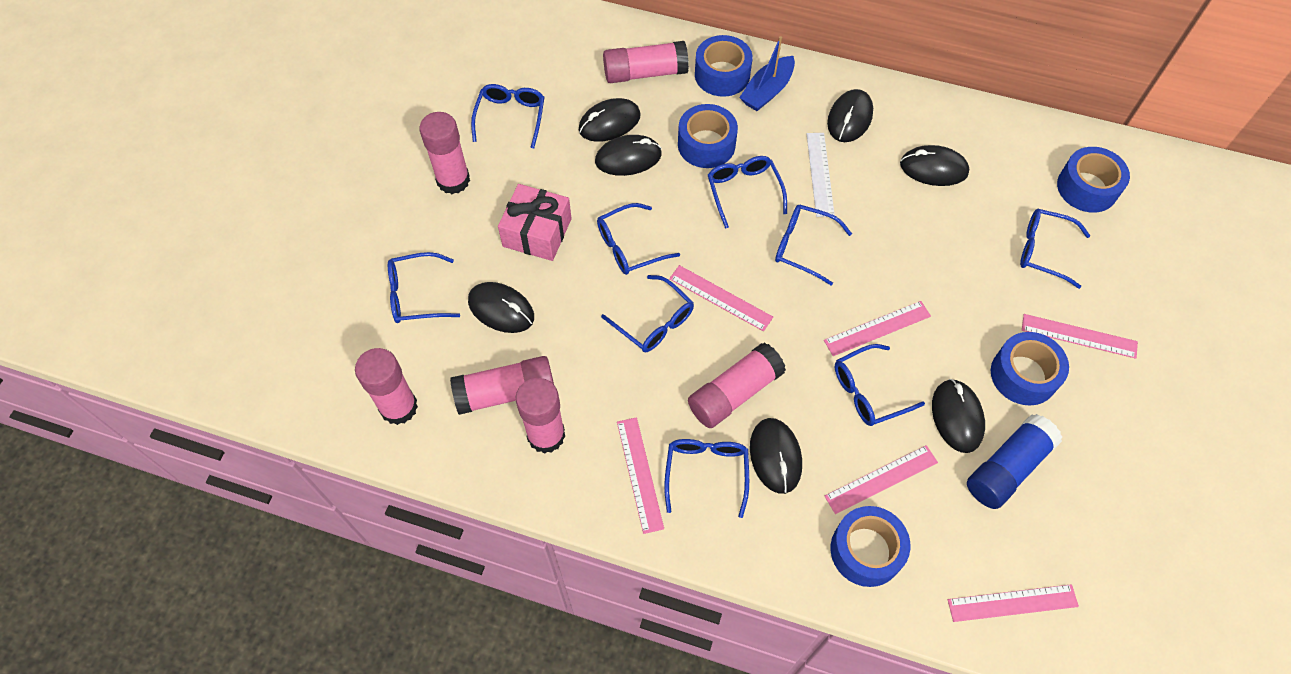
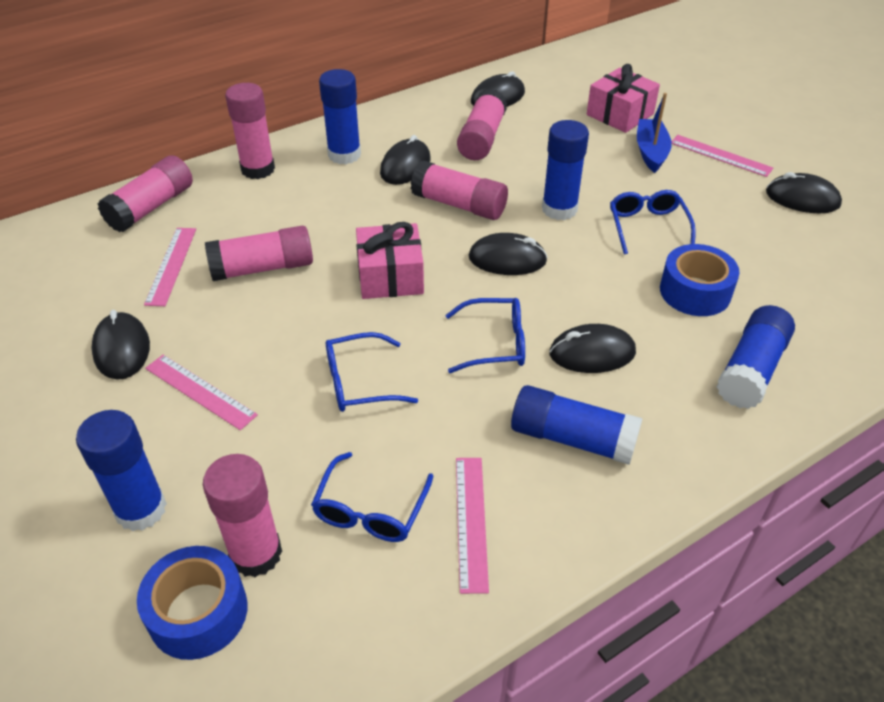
black mouse: 7 -> 6
blue glasses: 9 -> 4
blue glue stick: 1 -> 5
blue tape: 5 -> 2
pink gift: 1 -> 2
pink ruler: 6 -> 4
white ruler: 1 -> 0

